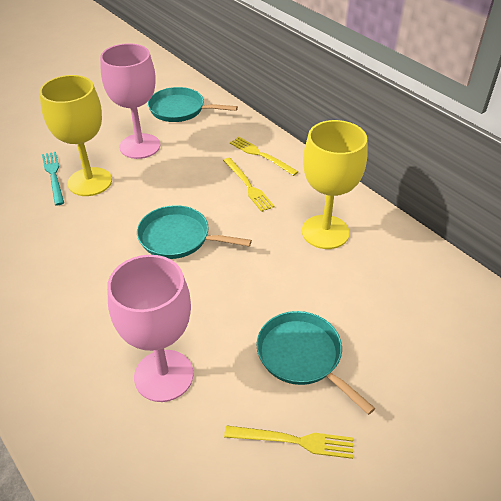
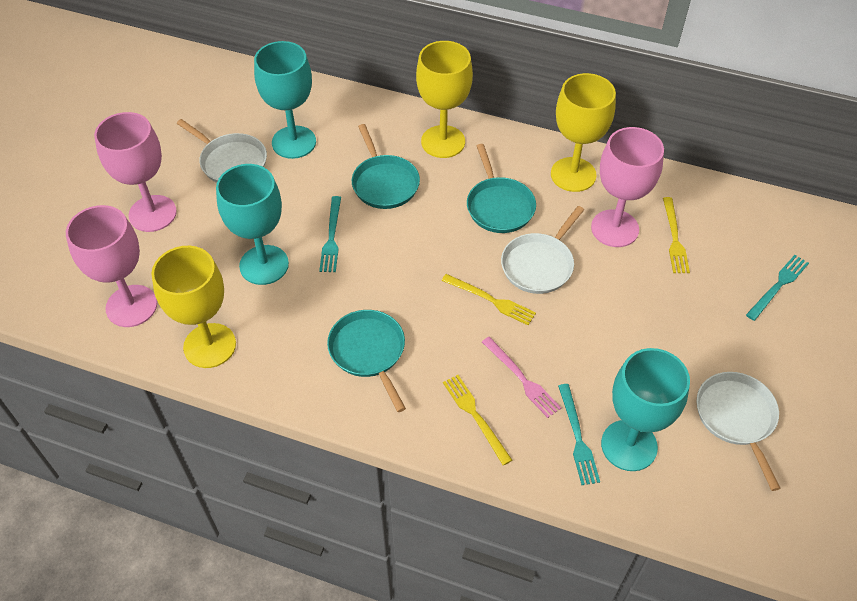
pink fork: 0 -> 1
pink goblet: 2 -> 3
turquoise fork: 1 -> 3
turquoise goblet: 0 -> 3
white pan: 0 -> 3
yellow goblet: 2 -> 3

